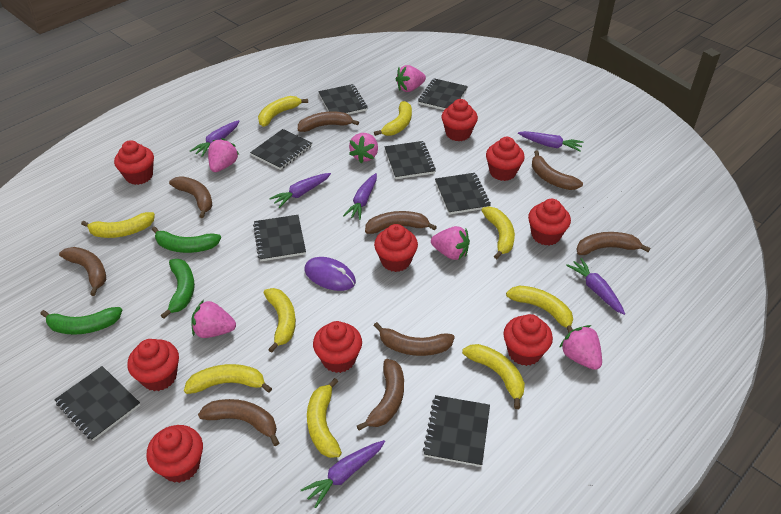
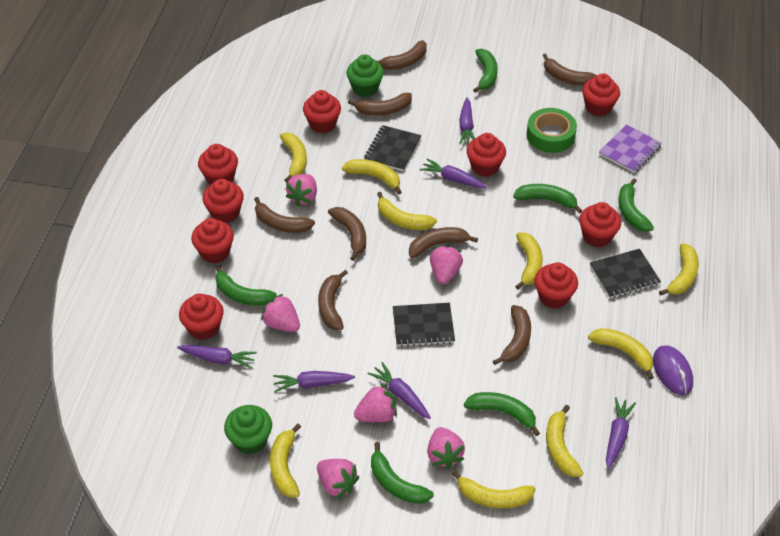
black notebook: 8 -> 3
brown banana: 9 -> 8
green banana: 3 -> 6
green cupcake: 0 -> 2
green tape: 0 -> 1
purple notebook: 0 -> 1

